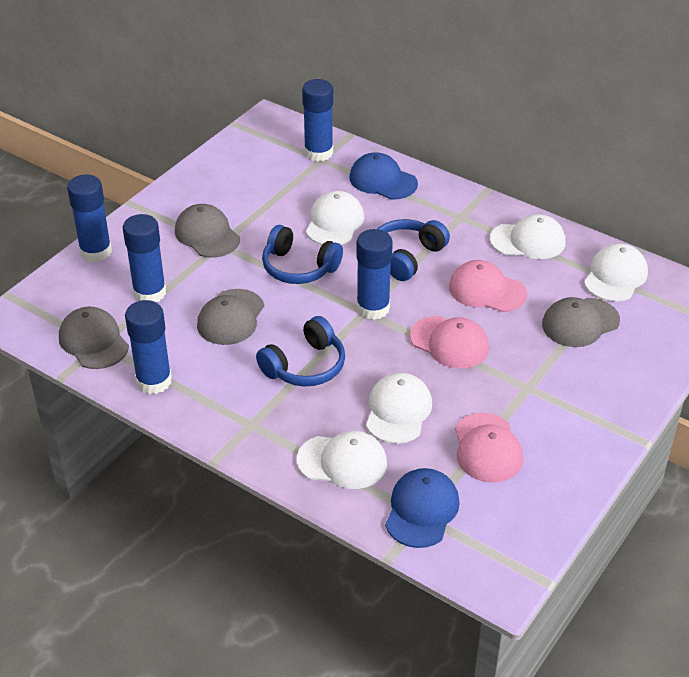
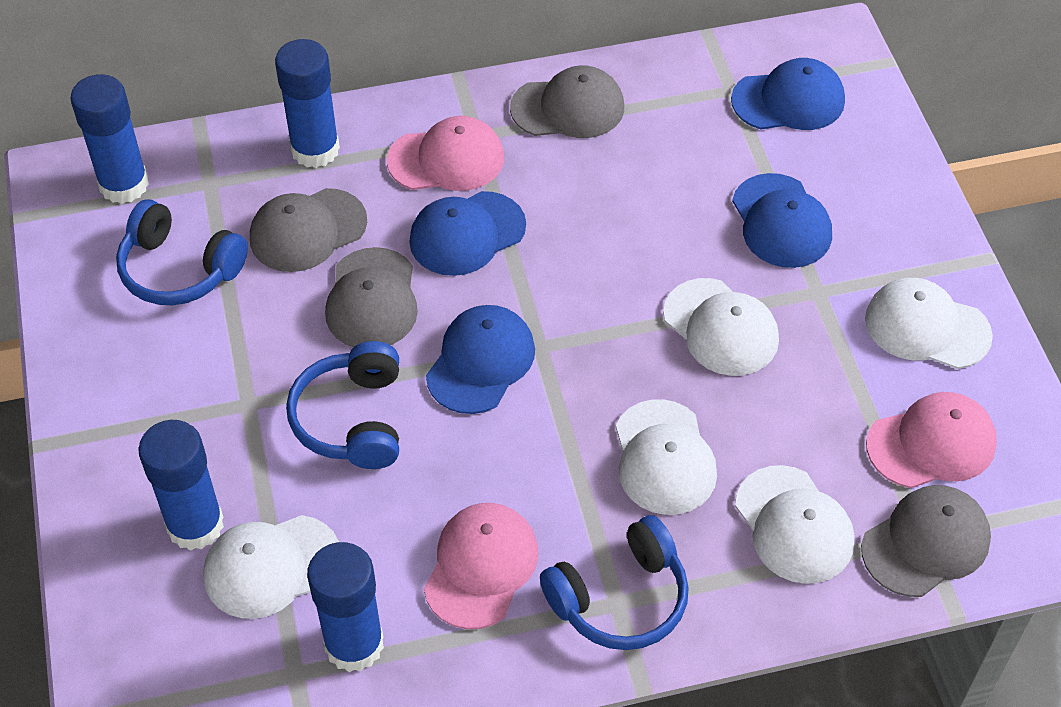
blue cap: 2 -> 4
blue glue stick: 5 -> 4

